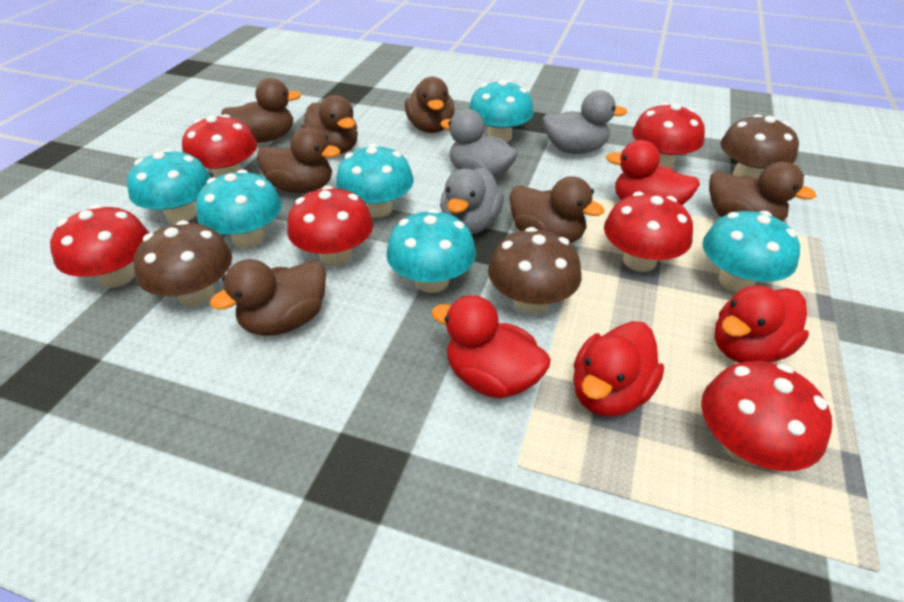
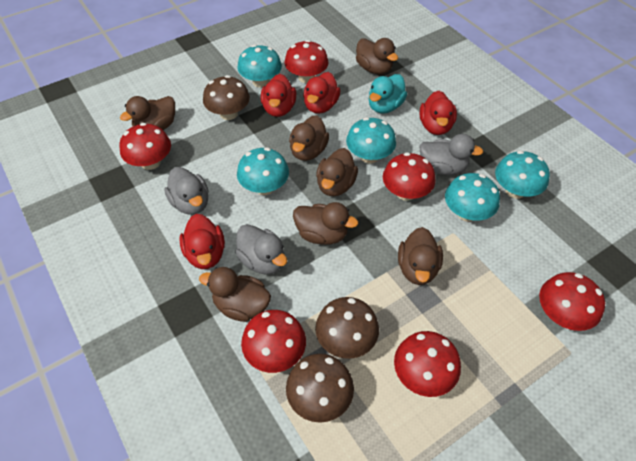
turquoise duck: 0 -> 1
turquoise mushroom: 6 -> 5

